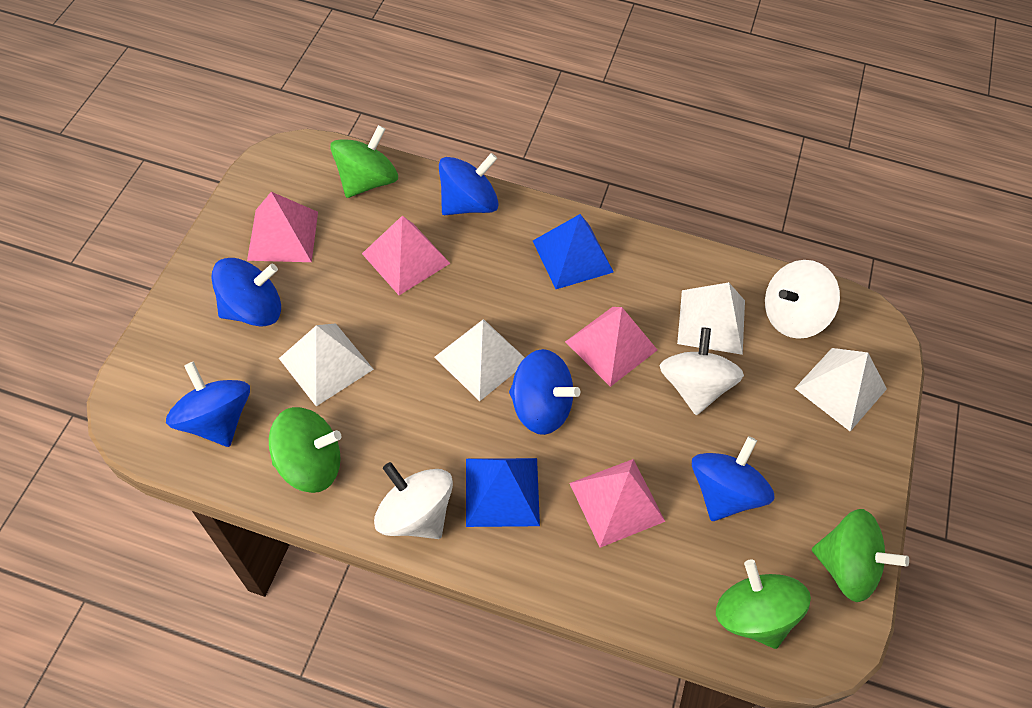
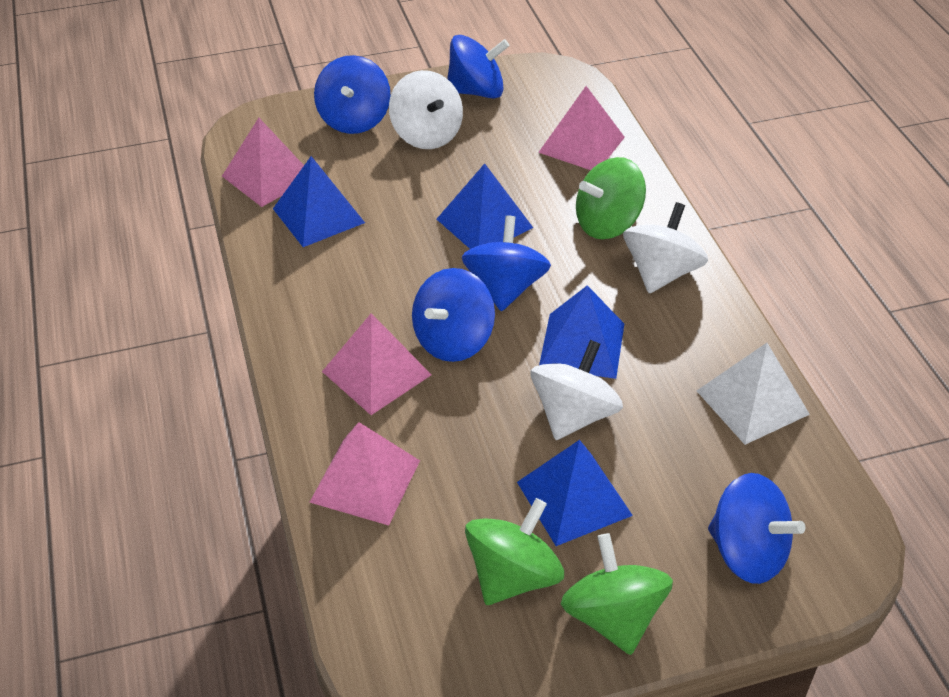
blue pyramid: 2 -> 4
green spinning top: 4 -> 3
white pyramid: 4 -> 1

